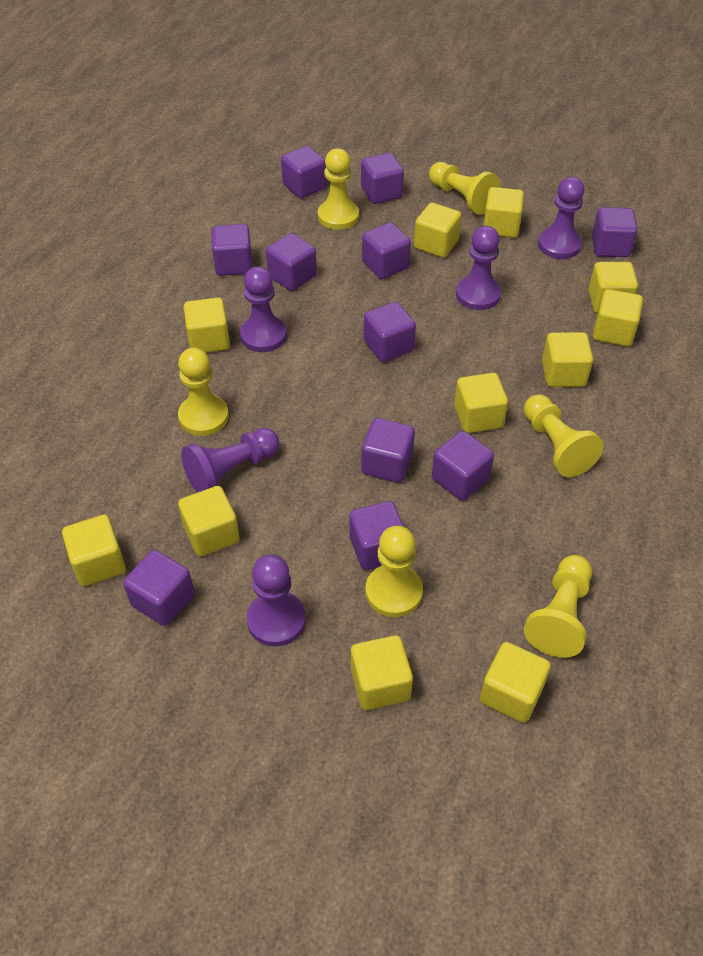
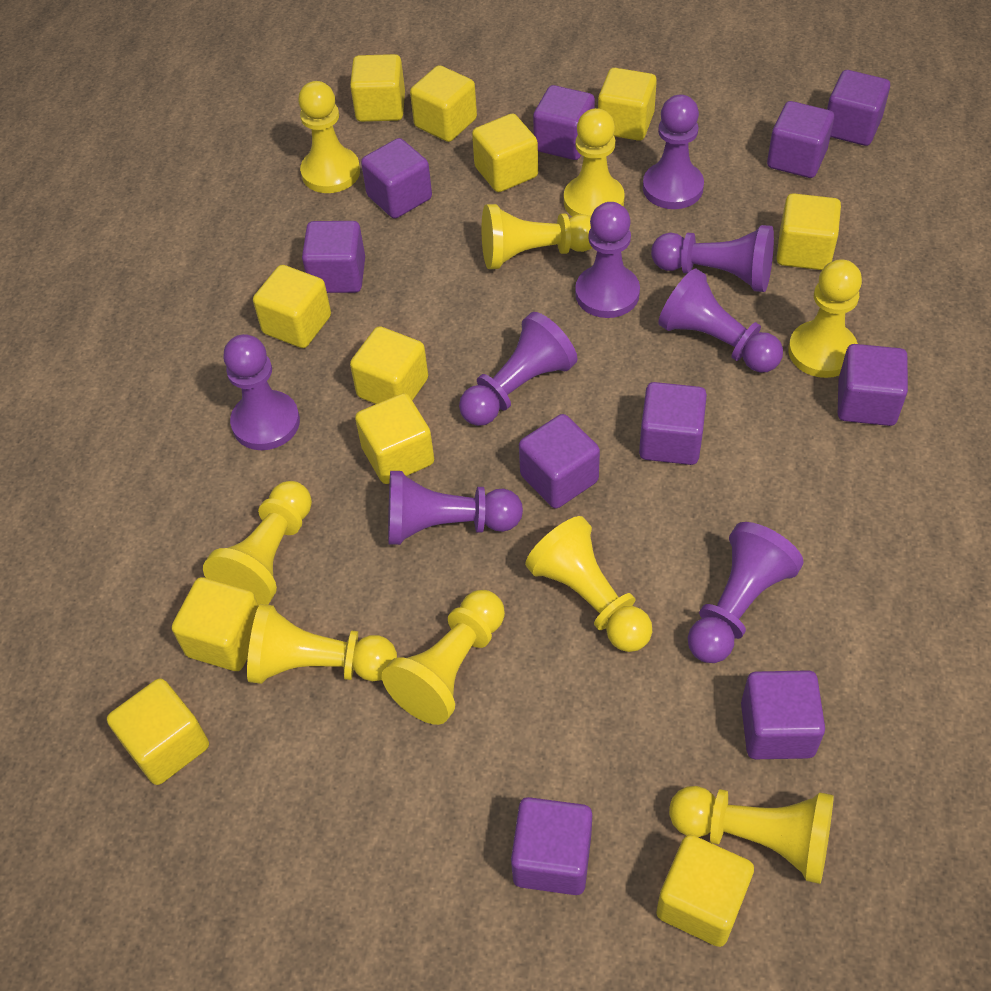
purple cube: 11 -> 10
purple pawn: 5 -> 8
yellow pawn: 6 -> 9

